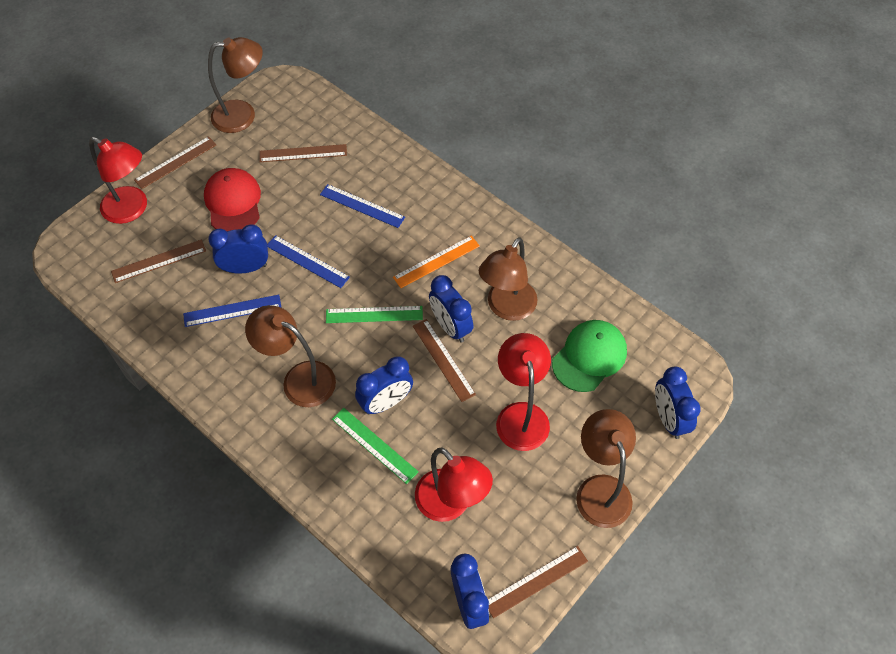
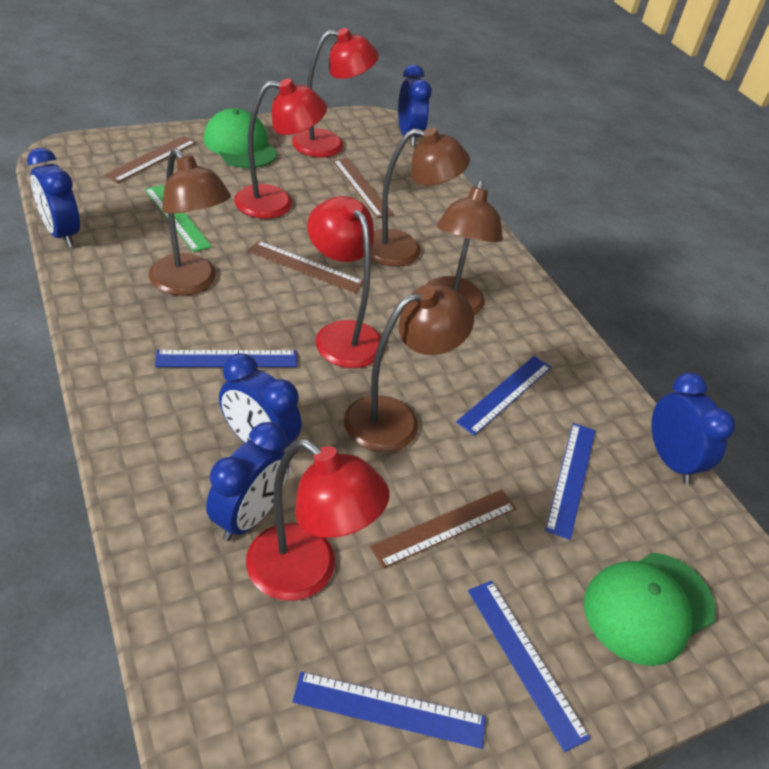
blue ruler: 3 -> 5
brown ruler: 5 -> 4
green cap: 1 -> 2
green ruler: 2 -> 1
orange ruler: 1 -> 0
red cap: 1 -> 0
red lamp: 3 -> 4

